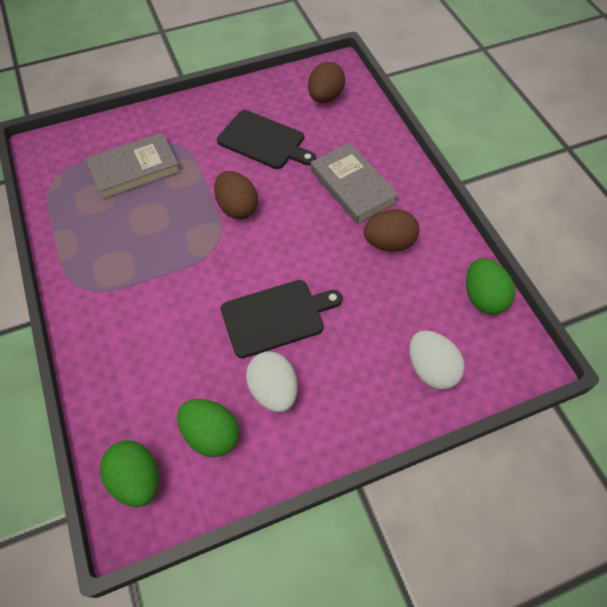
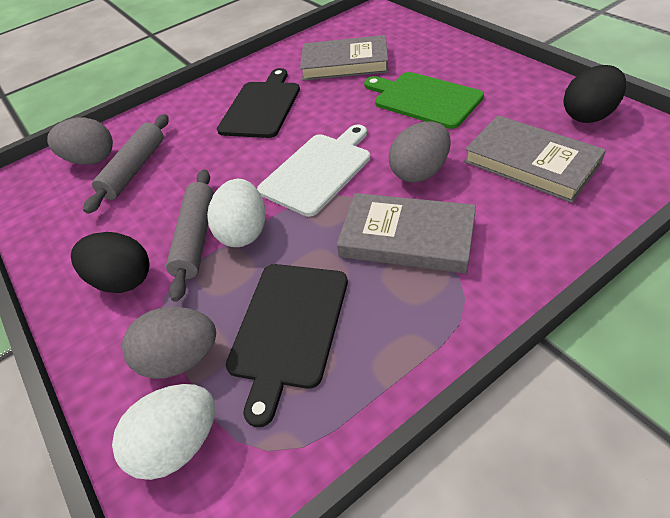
black egg: 0 -> 2
brown egg: 3 -> 0
green cutting board: 0 -> 1
green egg: 3 -> 0
grey book: 2 -> 3
grey egg: 0 -> 3
grey rolling pin: 0 -> 2
white cutting board: 0 -> 1

